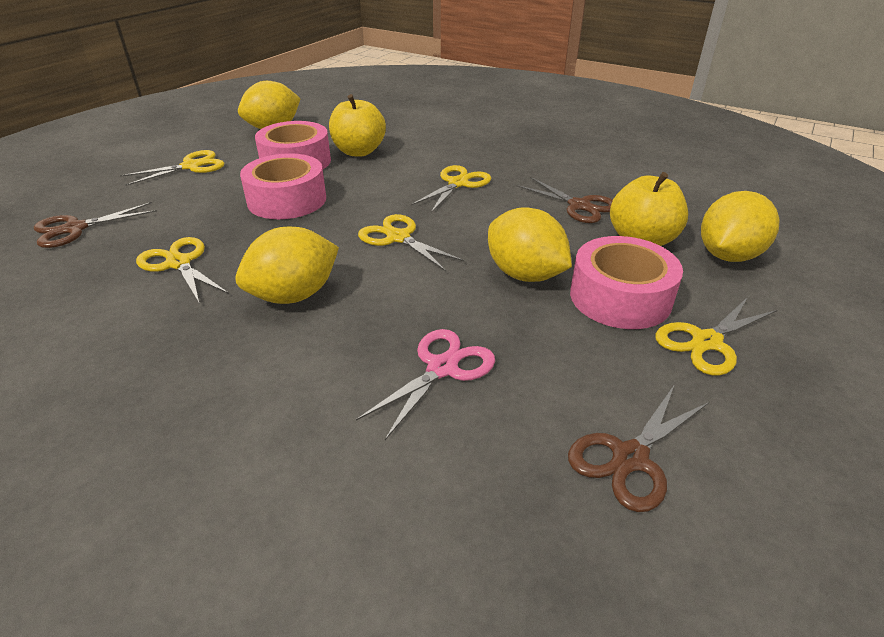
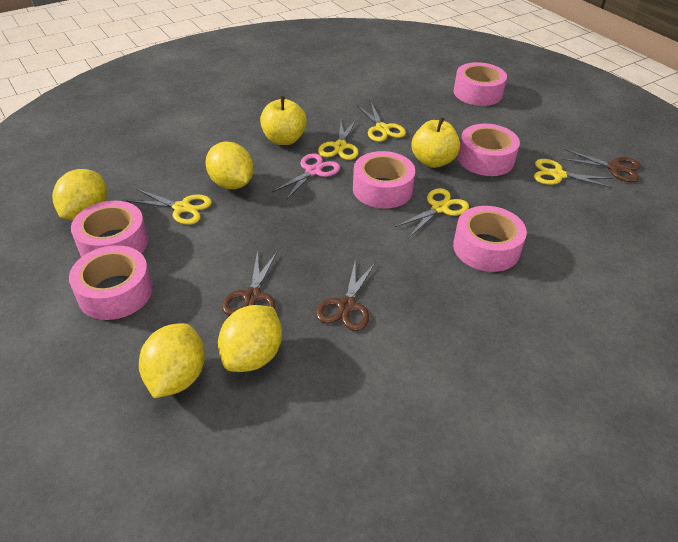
pink tape: 3 -> 6

